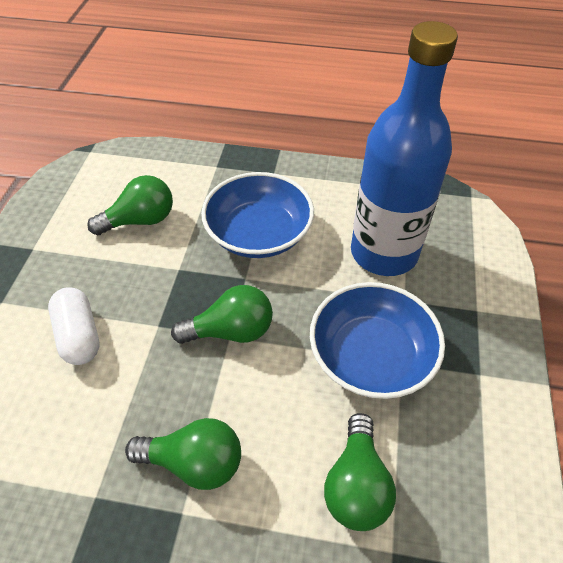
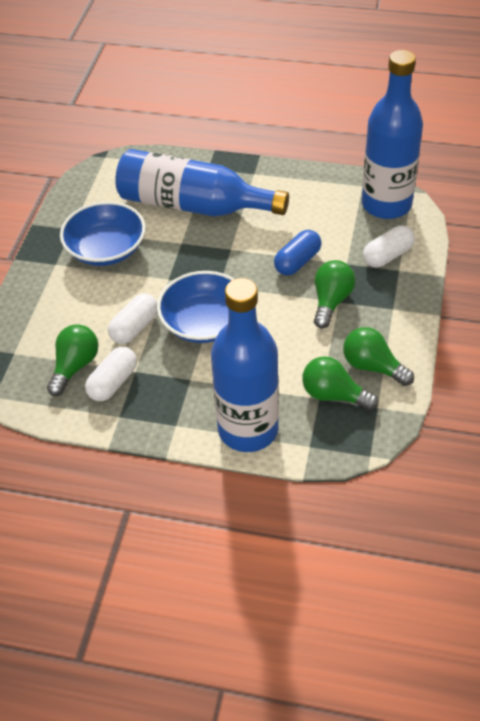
blue bottle: 1 -> 3
blue capsule: 0 -> 1
white capsule: 1 -> 3

